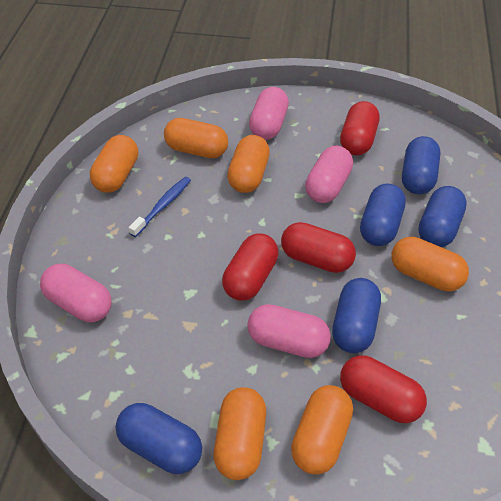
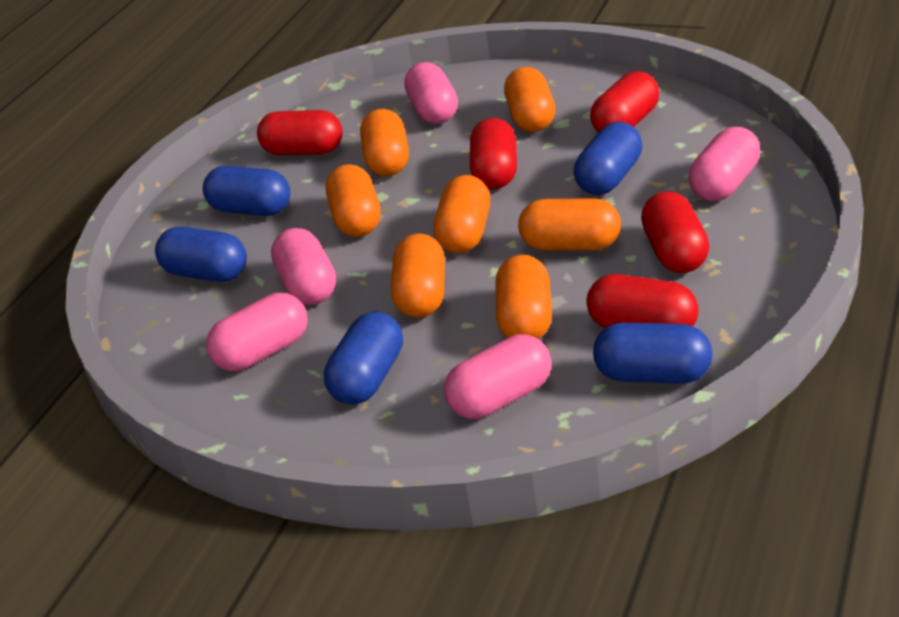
blue toothbrush: 1 -> 0
orange capsule: 6 -> 7
pink capsule: 4 -> 5
red capsule: 4 -> 5

